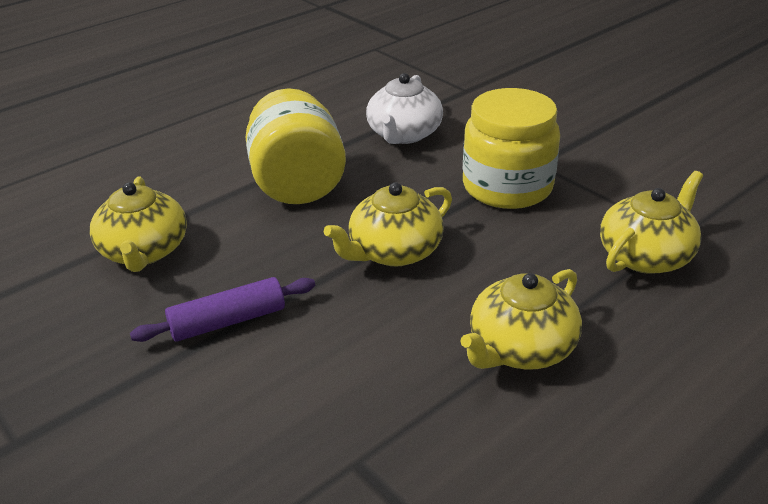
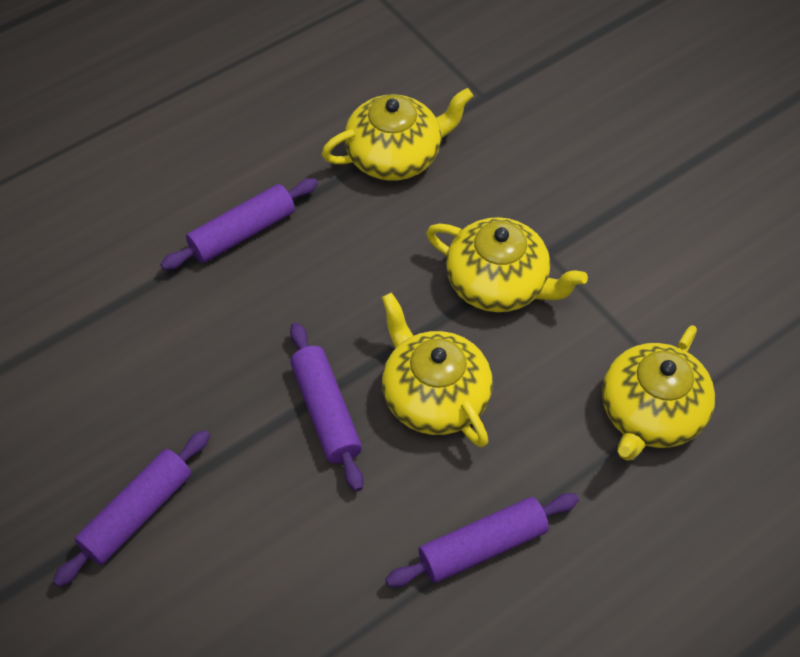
purple rolling pin: 1 -> 4
white teapot: 1 -> 0
yellow jar: 2 -> 0

